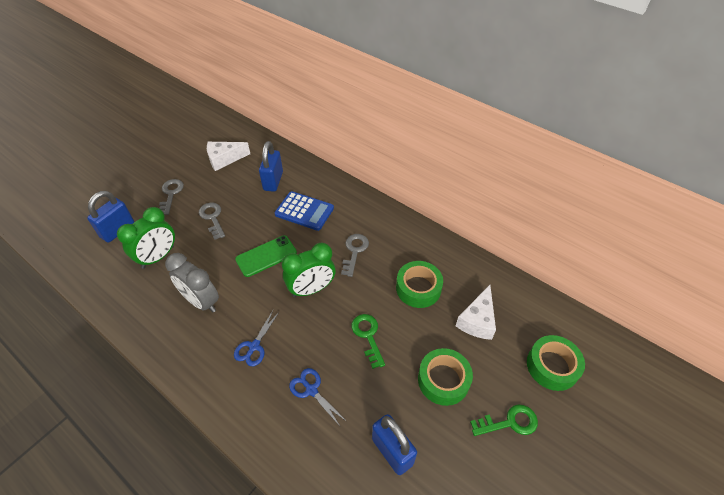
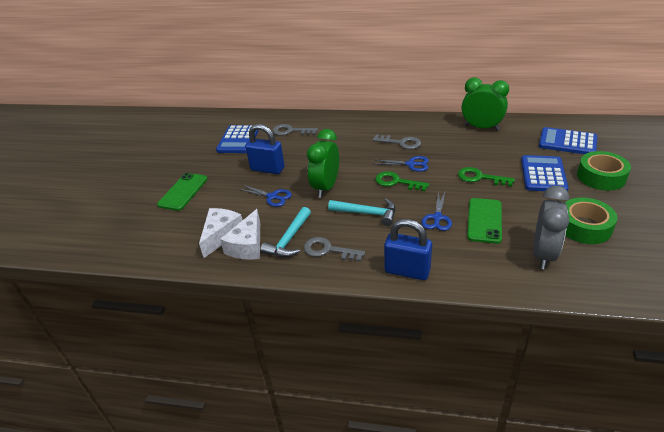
blue calculator: 1 -> 3
blue padlock: 3 -> 2
blue scissors: 2 -> 3
green phone: 1 -> 2
green tape: 3 -> 2
turquoise hammer: 0 -> 2

